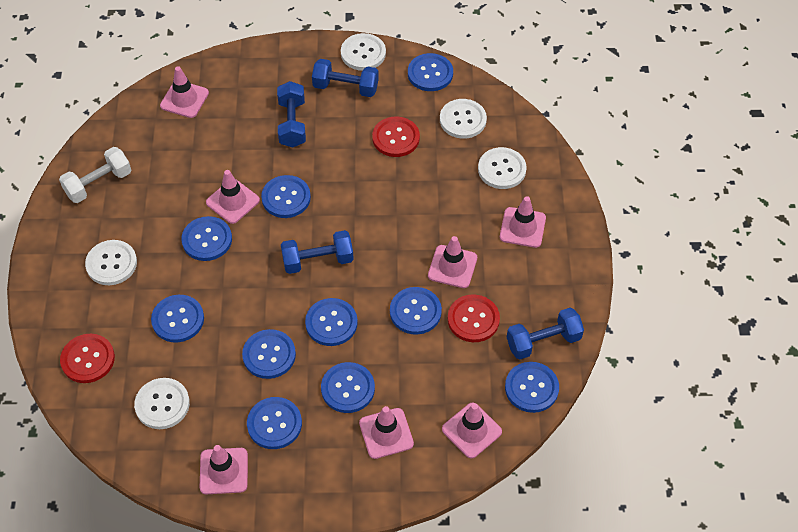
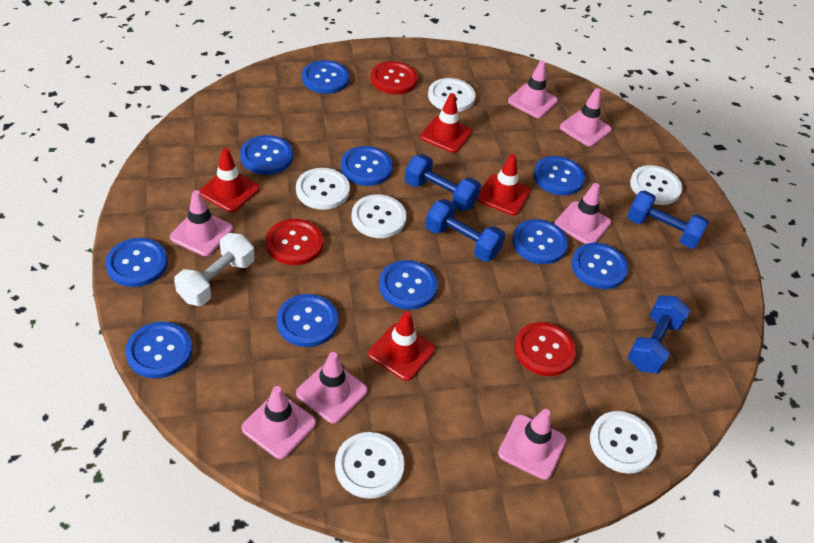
red traffic cone: 0 -> 4
white button: 5 -> 6

